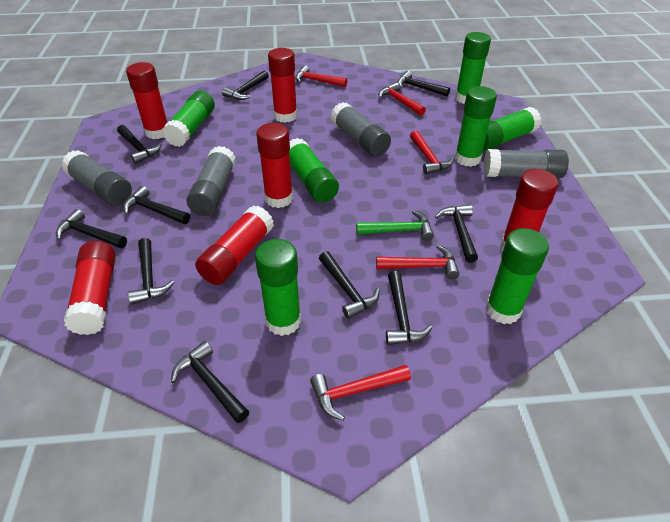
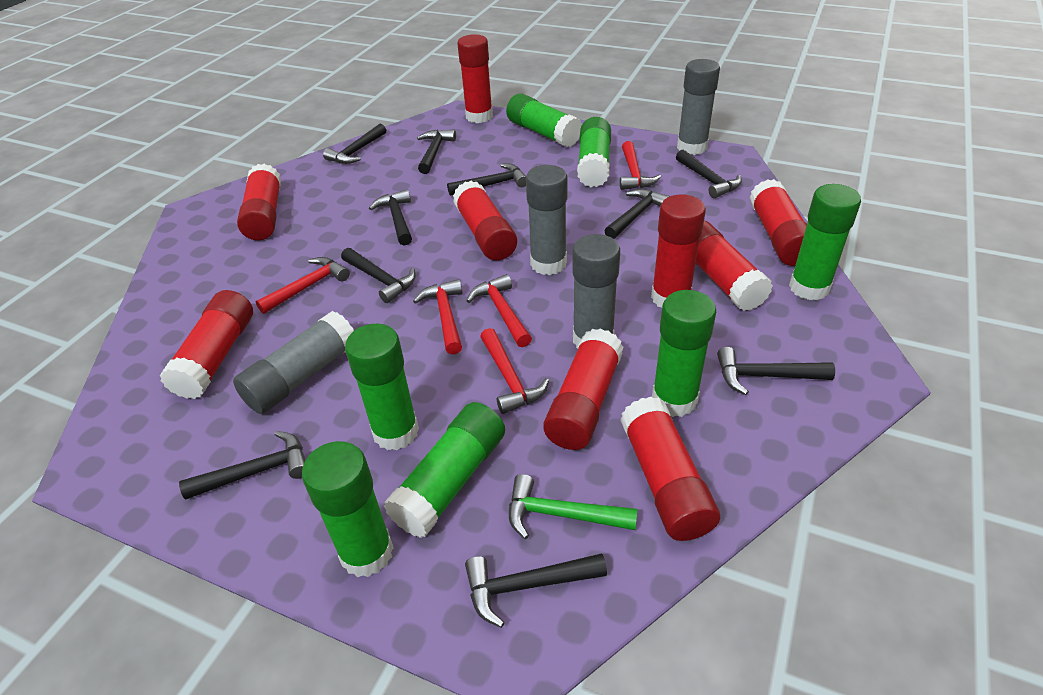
red glue stick: 6 -> 9

